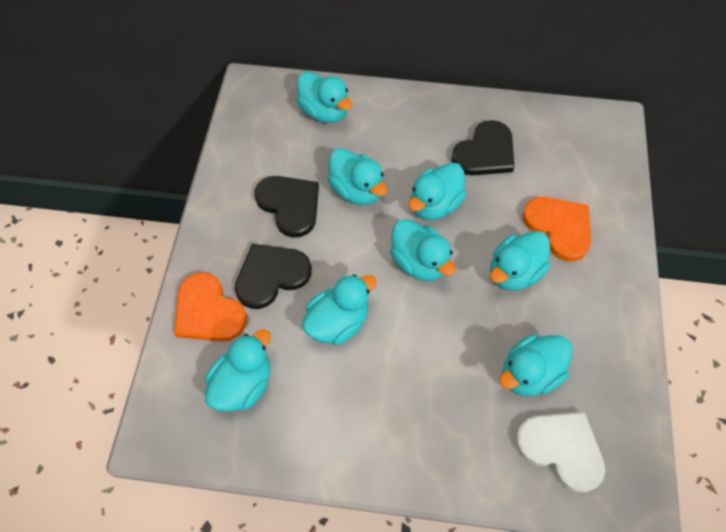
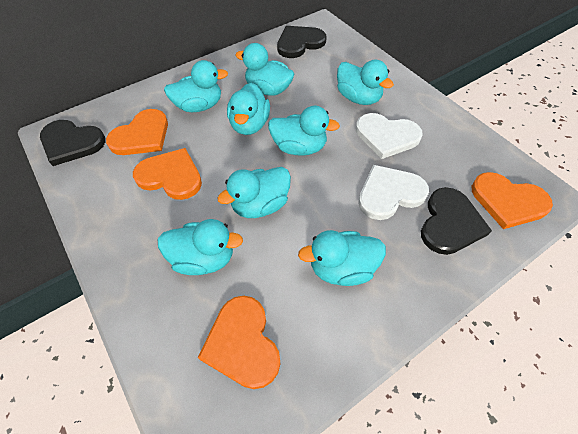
orange heart: 2 -> 4
white heart: 1 -> 2

